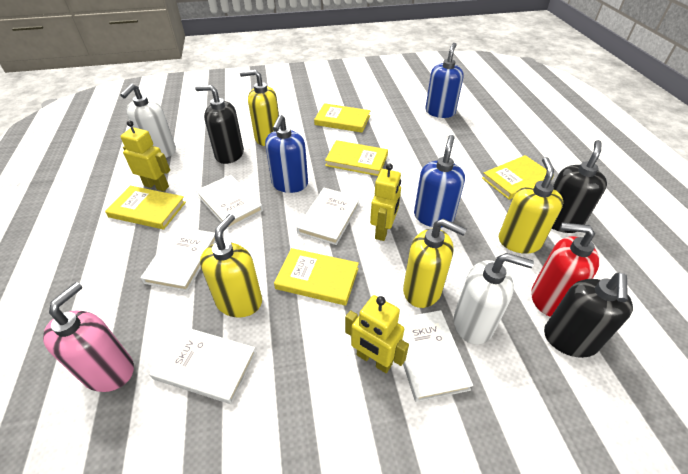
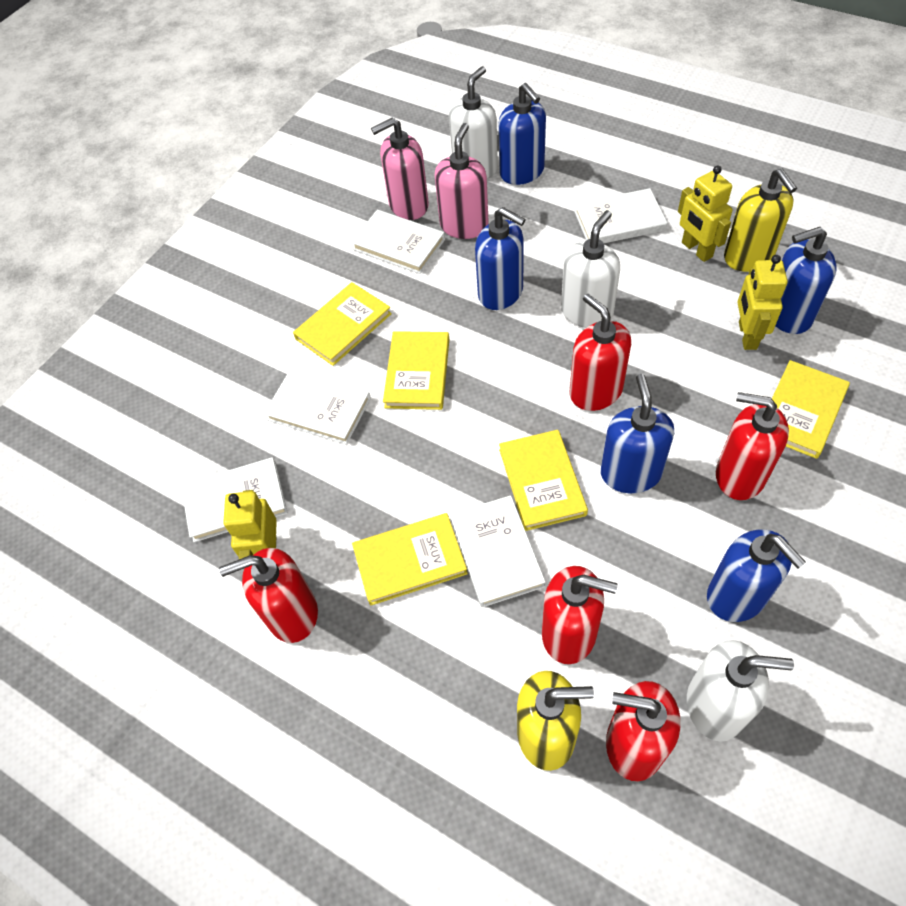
black soap dispenser: 3 -> 0
blue soap dispenser: 3 -> 5
pink soap dispenser: 1 -> 2
red soap dispenser: 1 -> 5
white soap dispenser: 2 -> 3
yellow soap dispenser: 4 -> 2

